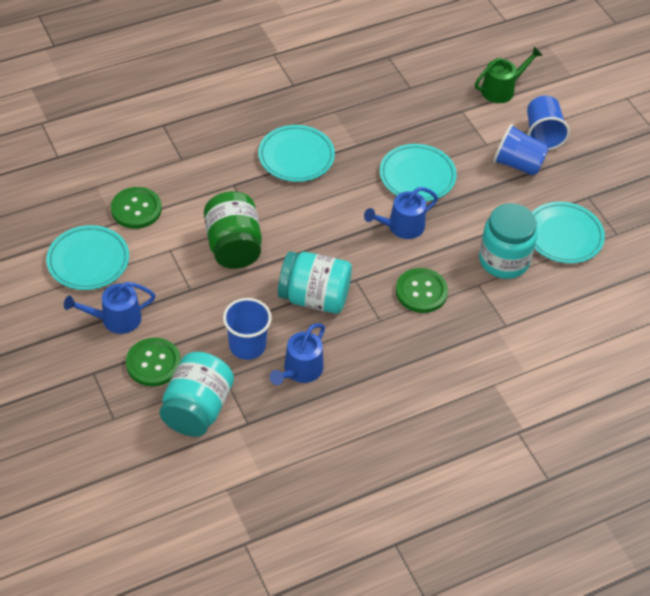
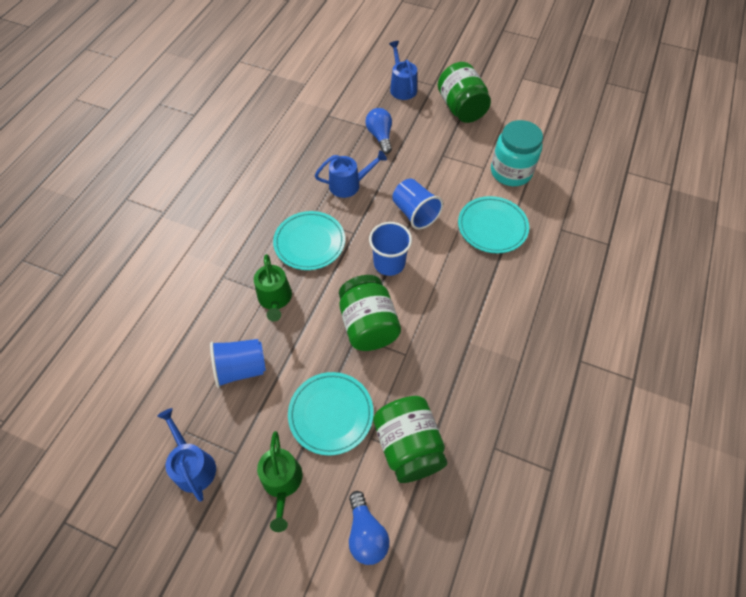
blue light bulb: 0 -> 2
green button: 3 -> 0
green jar: 1 -> 3
green watering can: 1 -> 2
turquoise jar: 3 -> 1
turquoise plate: 4 -> 3

